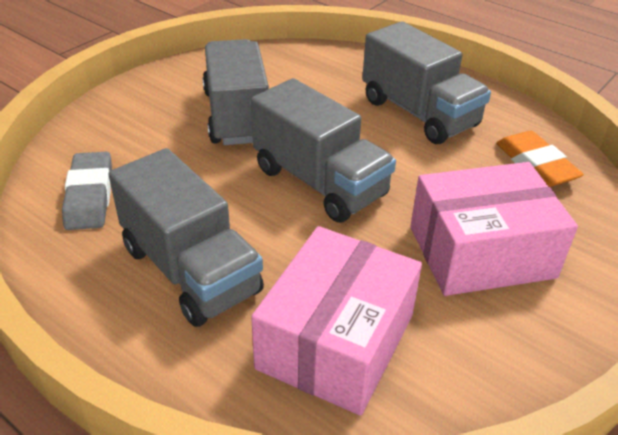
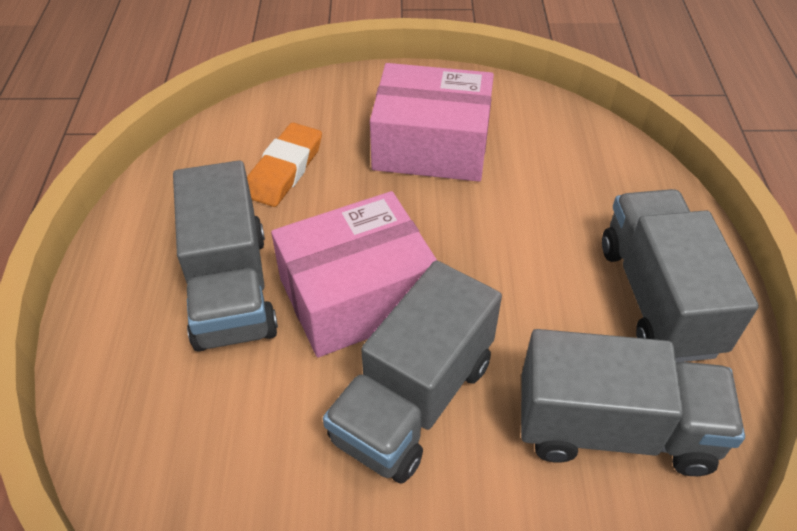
grey eraser: 1 -> 0

